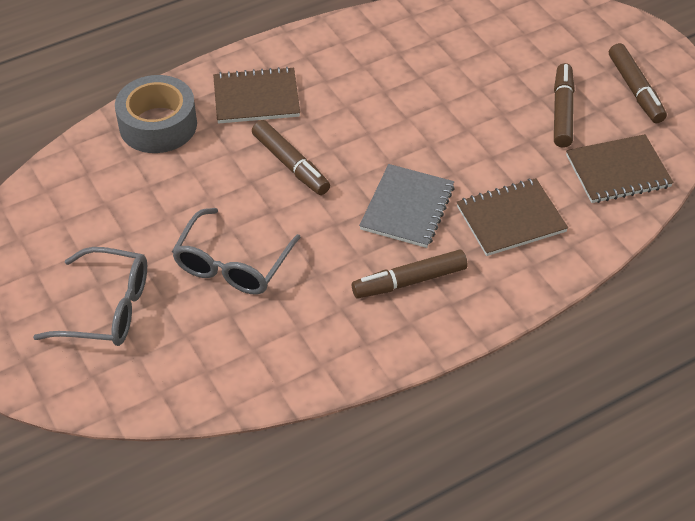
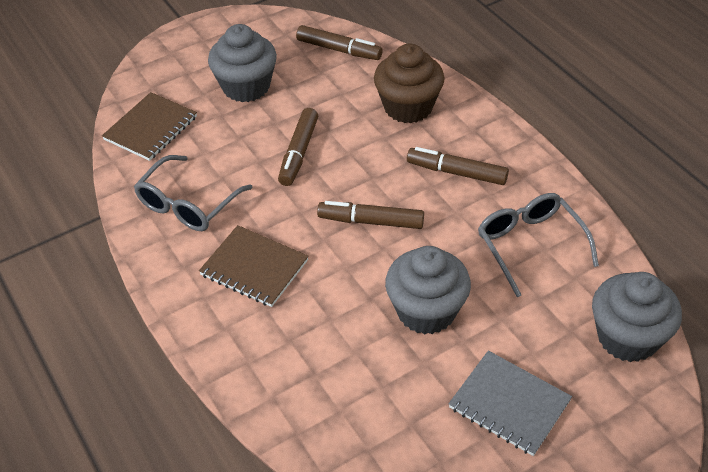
brown cupcake: 0 -> 1
brown notebook: 3 -> 2
grey cupcake: 0 -> 3
grey tape: 1 -> 0

